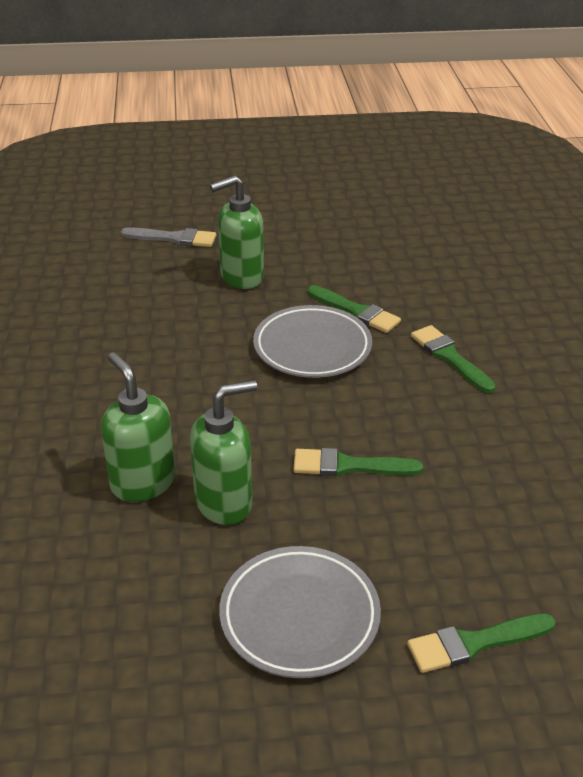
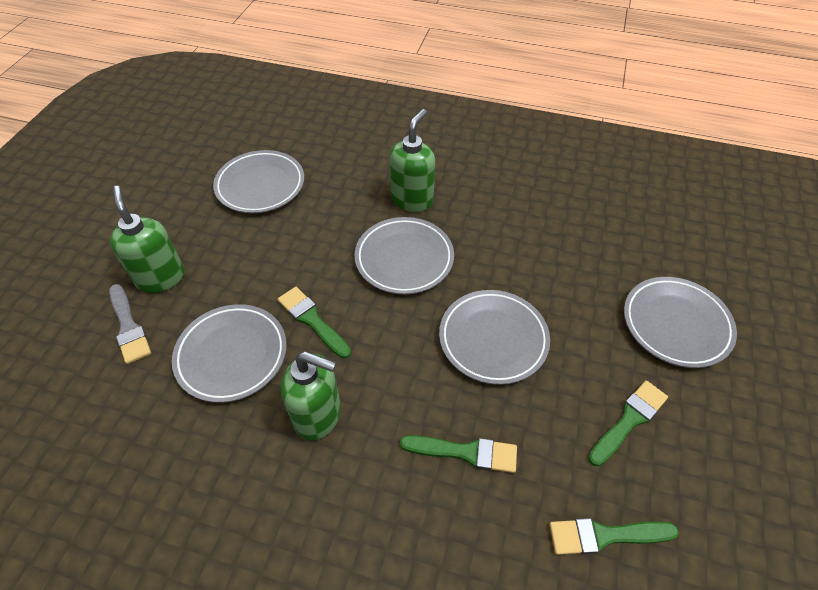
grey plate: 2 -> 5

